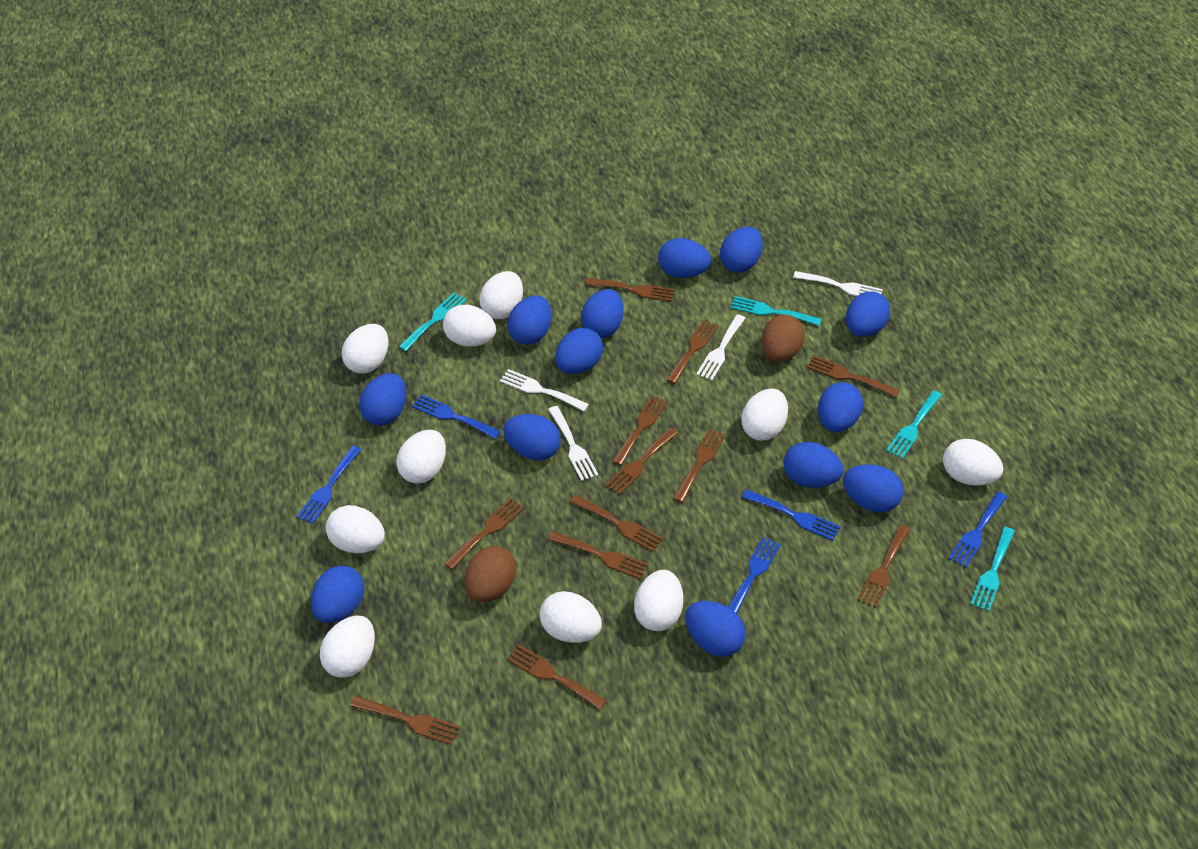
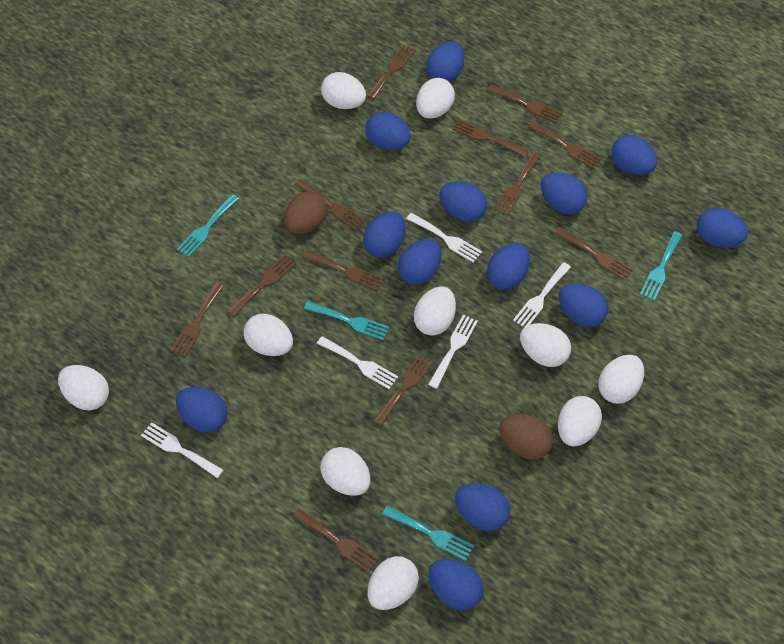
blue fork: 5 -> 0
white fork: 4 -> 5

